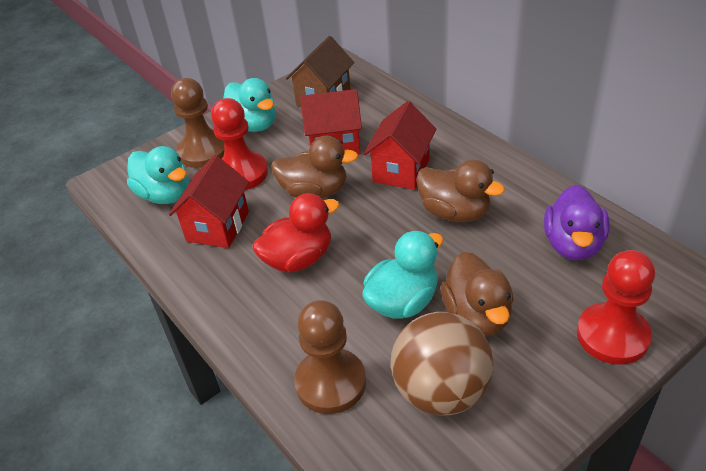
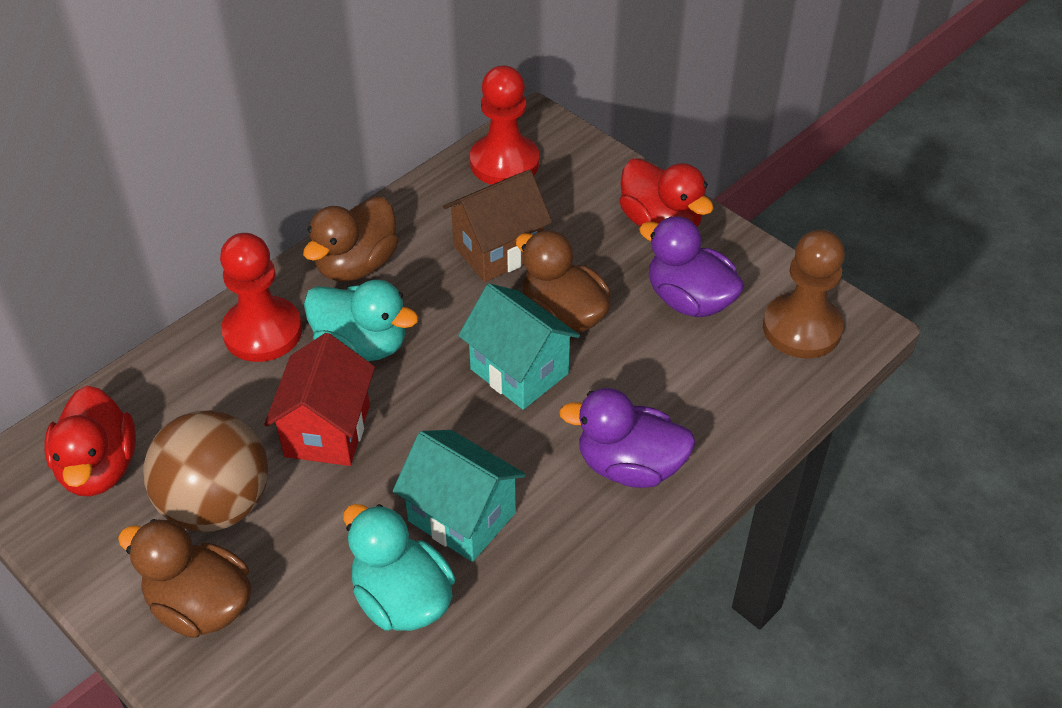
brown pawn: 2 -> 1
purple duck: 1 -> 2
red duck: 1 -> 2
red house: 3 -> 1
turquoise duck: 3 -> 2
turquoise house: 0 -> 2

